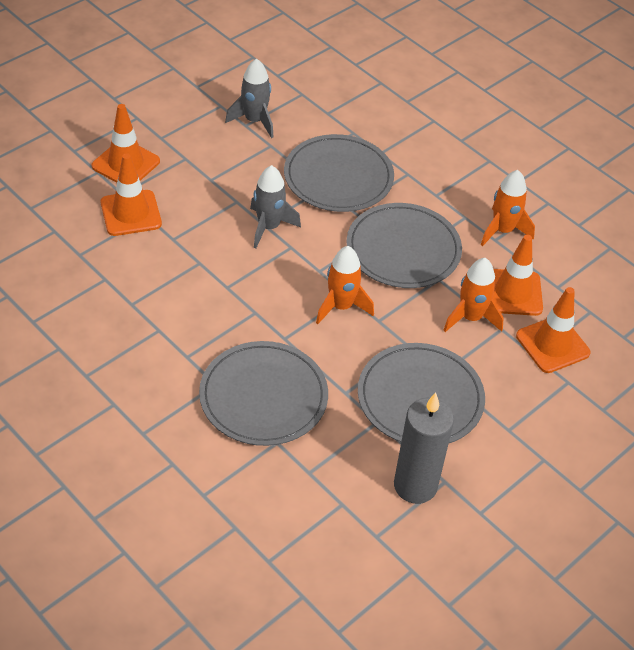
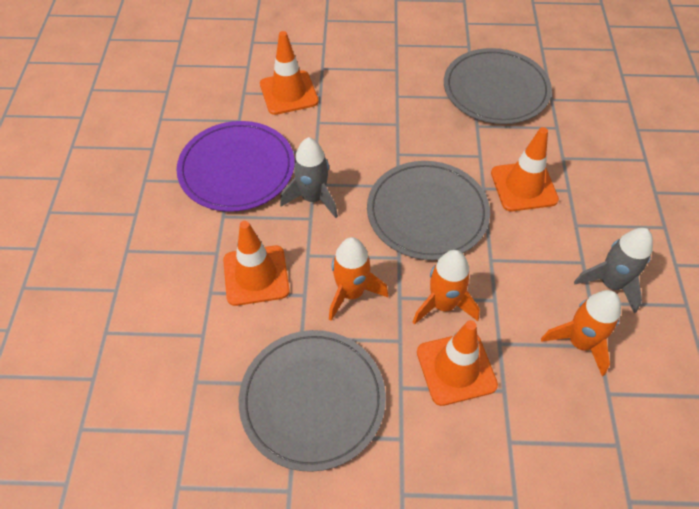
grey candle: 1 -> 0
grey plate: 4 -> 3
purple plate: 0 -> 1

